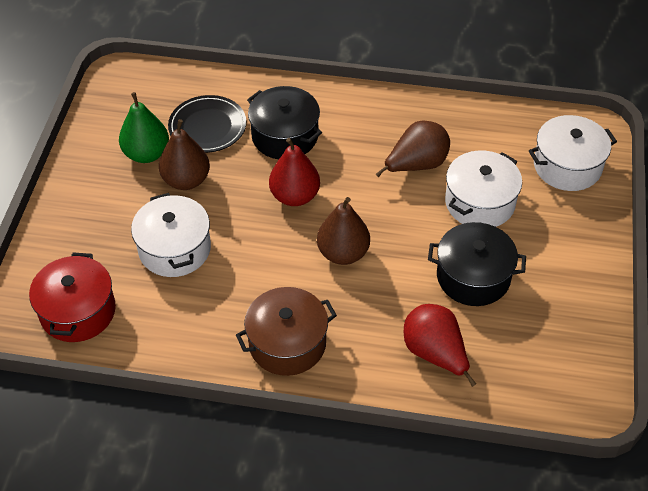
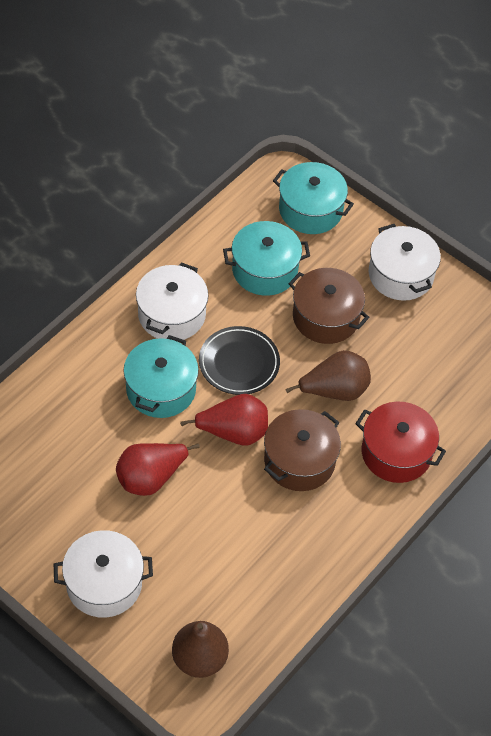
black pot: 2 -> 0
brown pear: 3 -> 2
brown pot: 1 -> 2
green pear: 1 -> 0
turquoise pot: 0 -> 3

